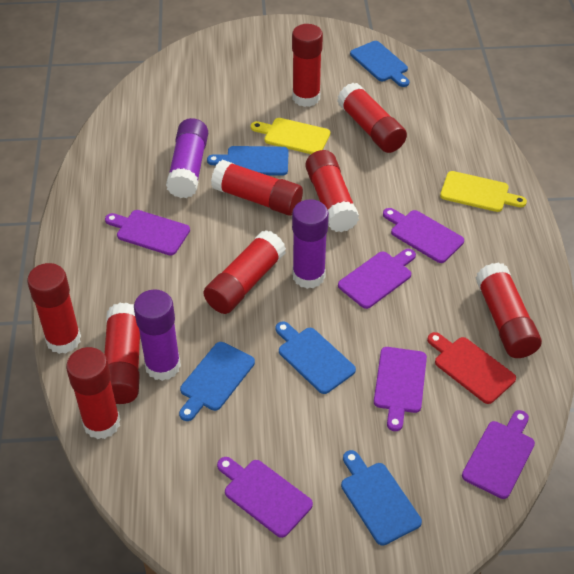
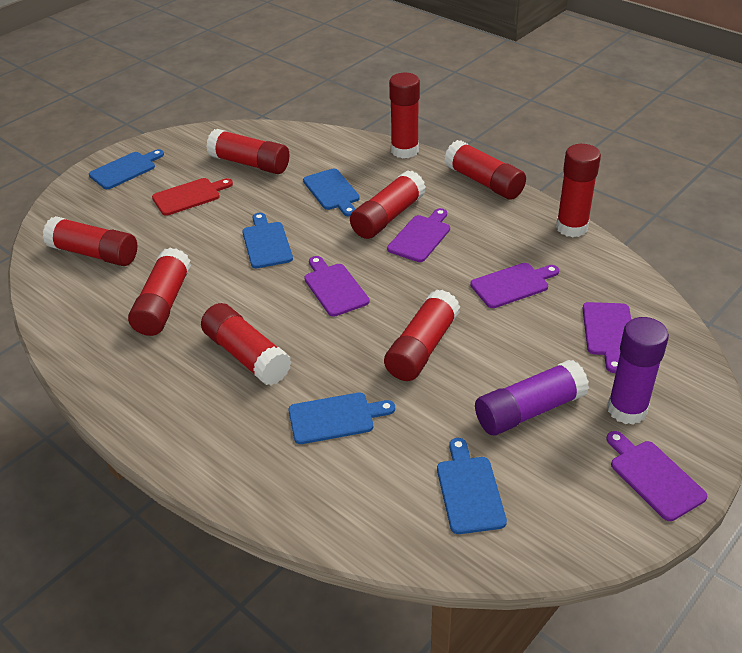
purple cutting board: 6 -> 5
purple glue stick: 3 -> 2
yellow cutting board: 2 -> 0

